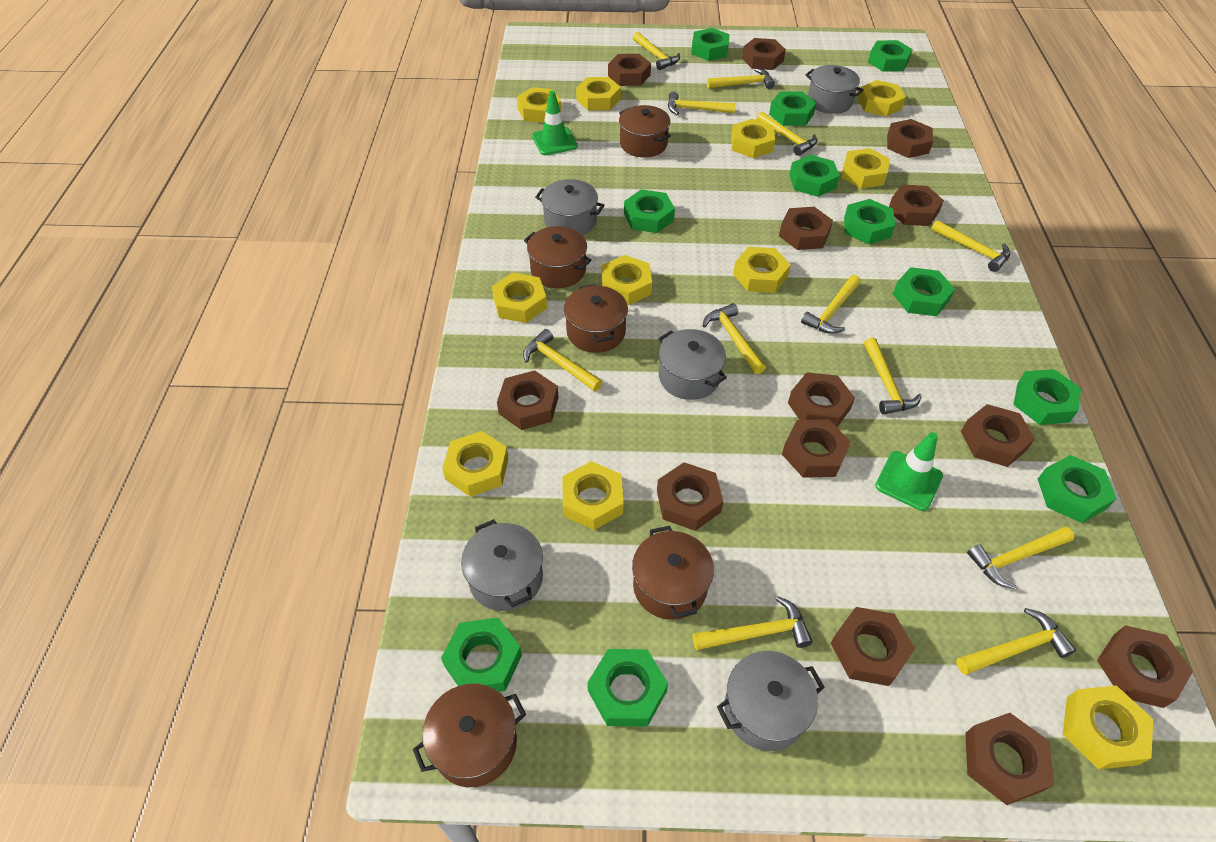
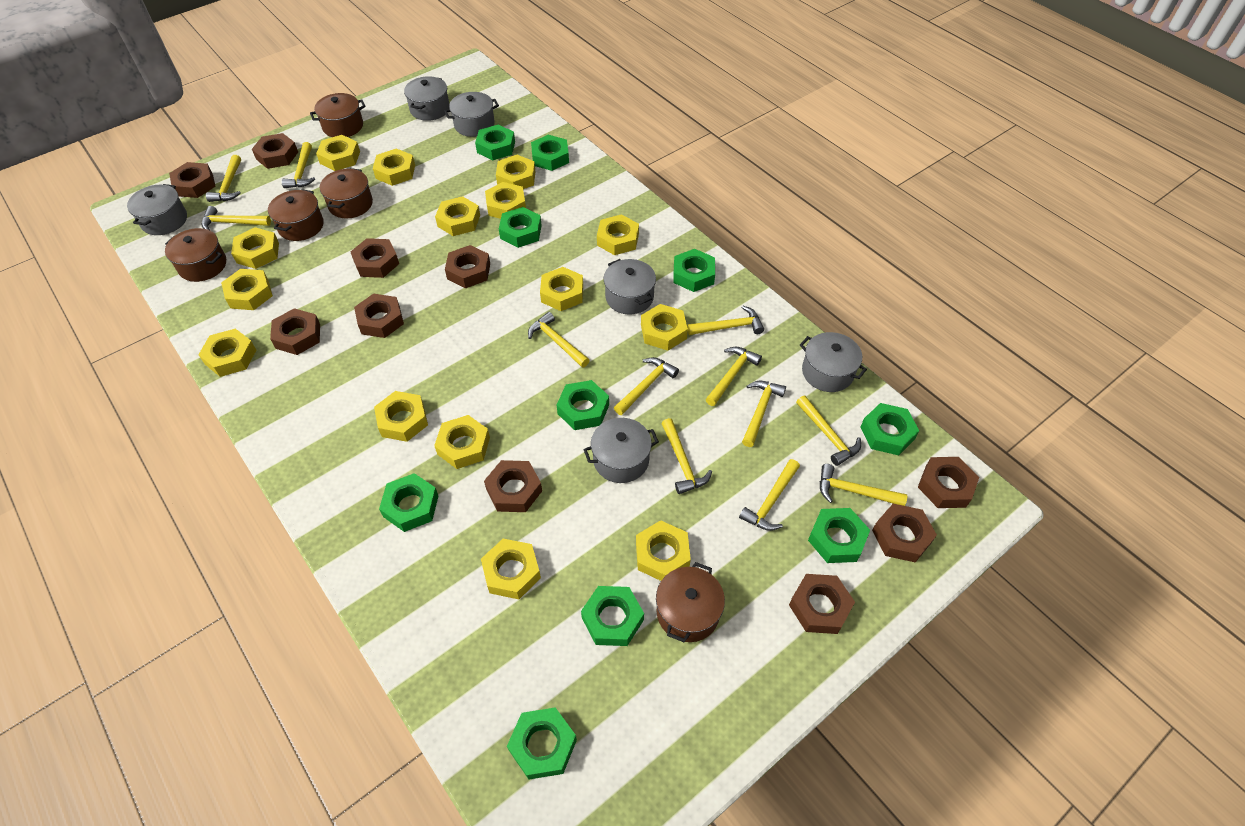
brown nut: 13 -> 10
green nut: 11 -> 10
green traffic cone: 2 -> 0
grey pot: 5 -> 6
yellow nut: 11 -> 15

